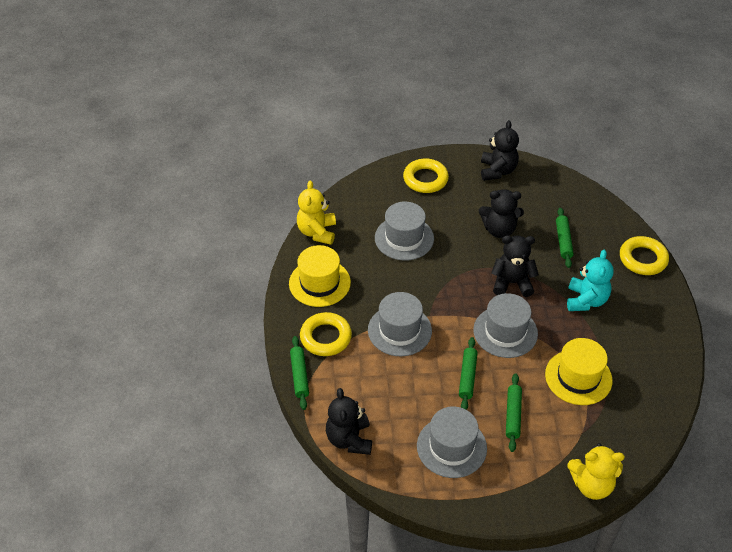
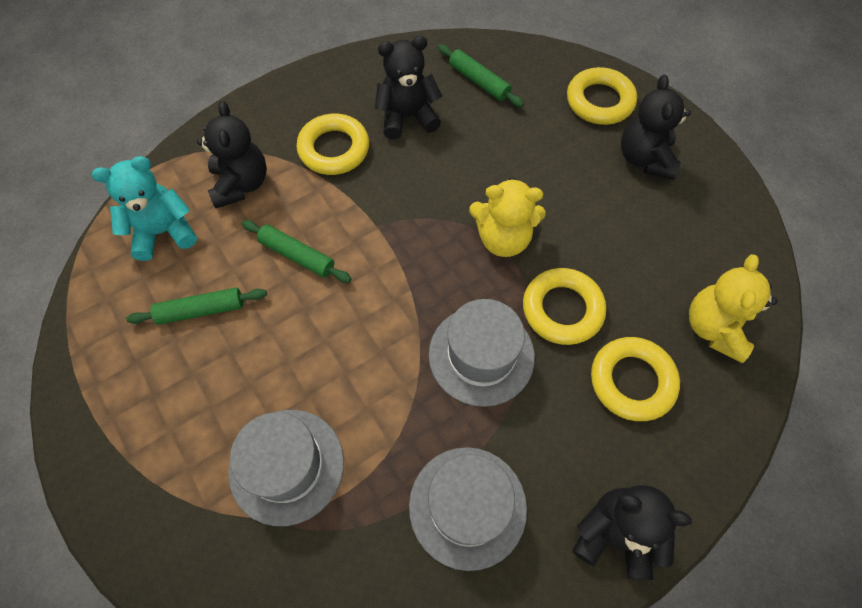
green rolling pin: 4 -> 3
grey hat: 4 -> 3
yellow hat: 2 -> 0
yellow ring: 3 -> 4

